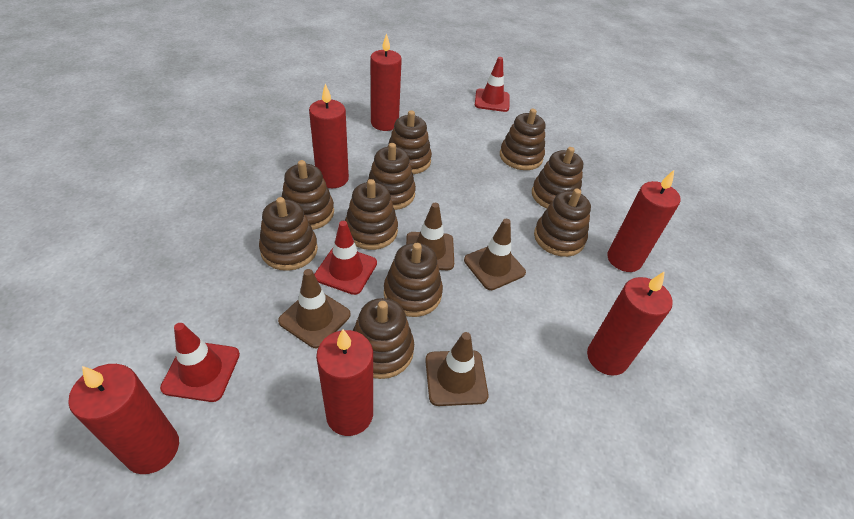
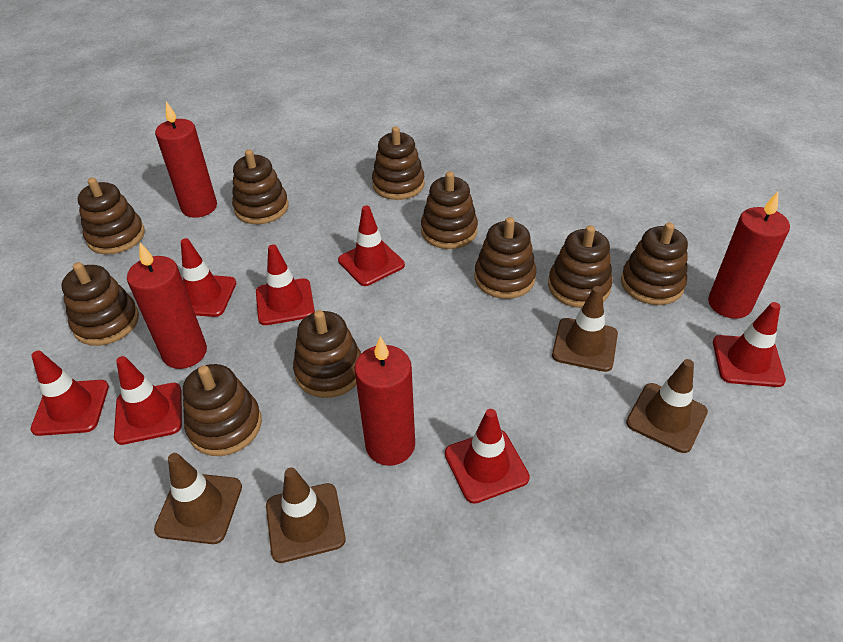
red candle: 6 -> 4
red traffic cone: 3 -> 7

